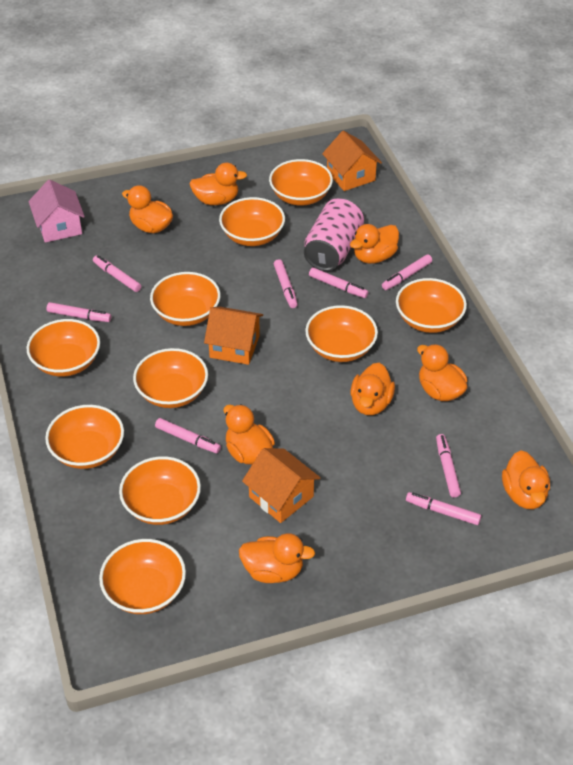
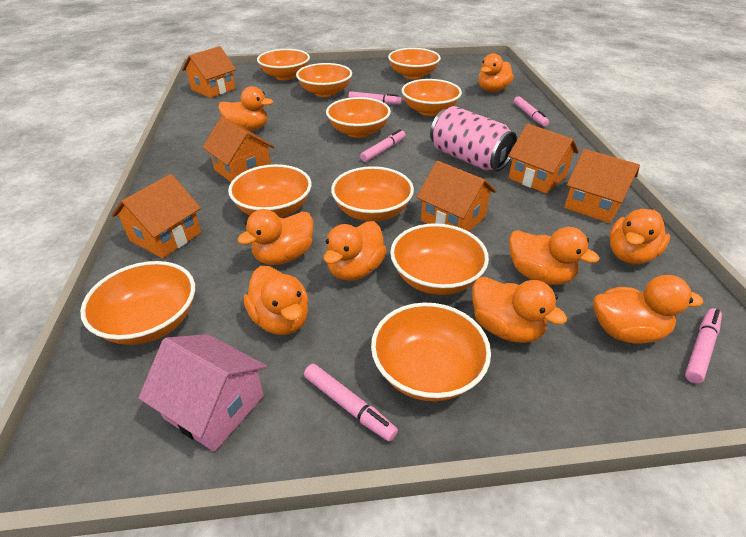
orange duck: 8 -> 9
orange house: 3 -> 6
pink marker: 8 -> 5

